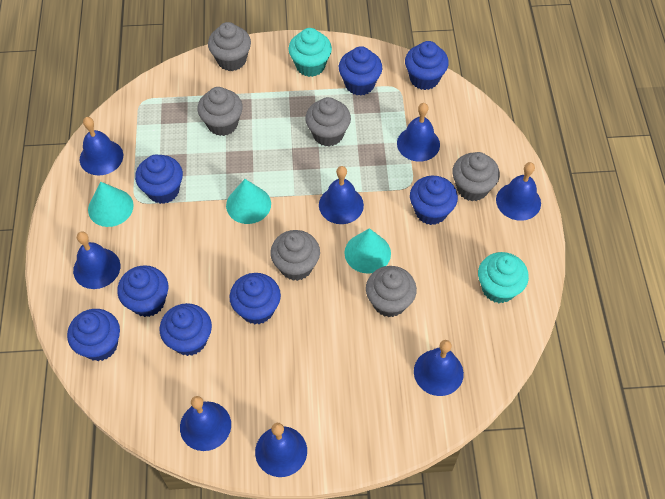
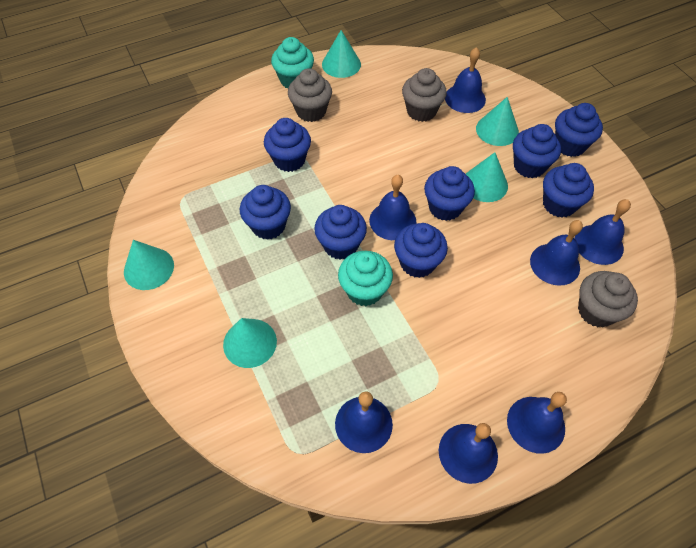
blue bell: 8 -> 7
grey cupcake: 6 -> 3
turquoise cone: 3 -> 5

